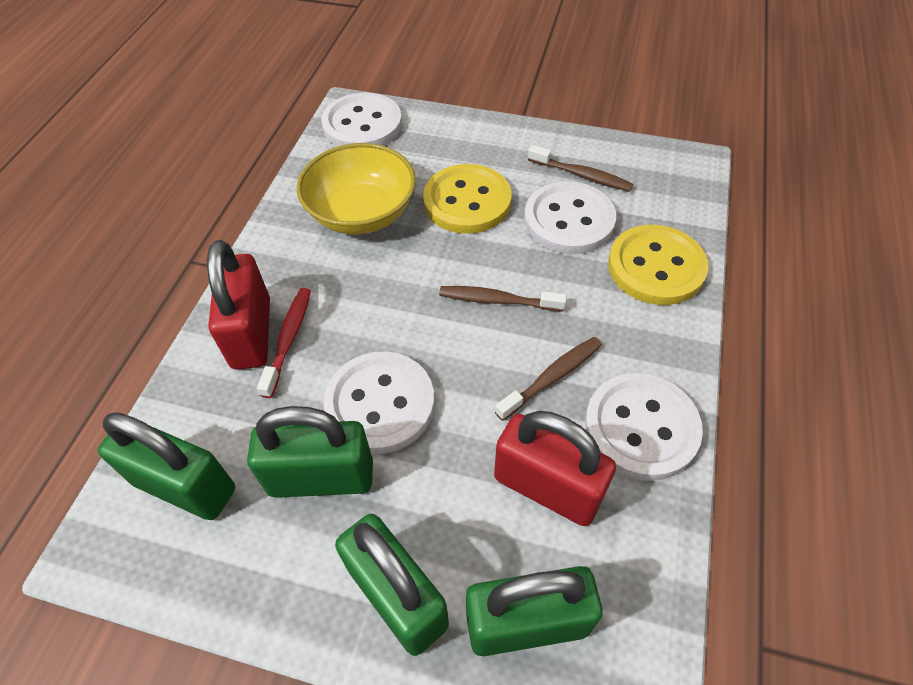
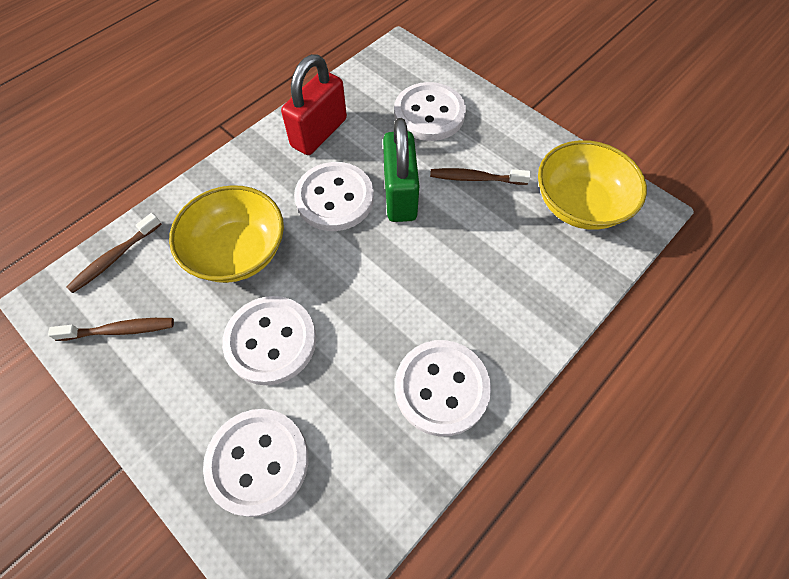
green padlock: 4 -> 1
red padlock: 2 -> 1
red toothbrush: 1 -> 0
white button: 4 -> 5
yellow bowl: 1 -> 2
yellow button: 2 -> 0

